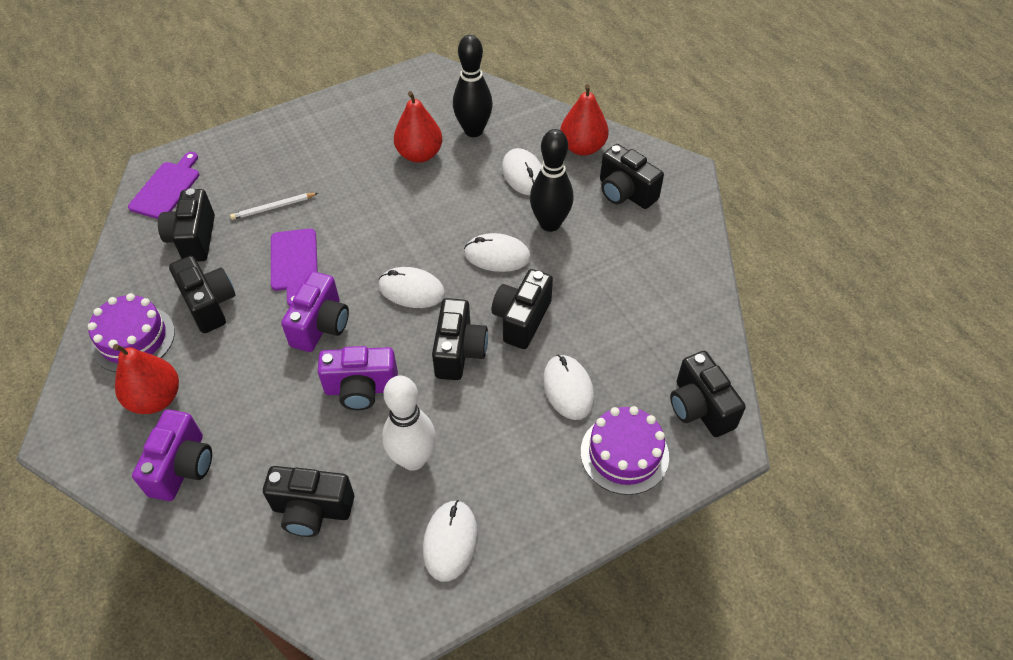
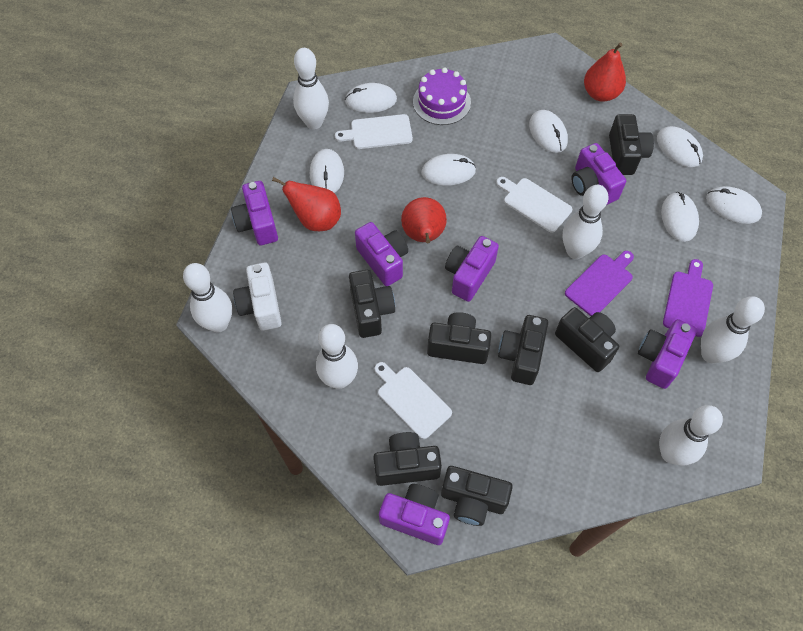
black bowling pin: 2 -> 0
purple cake: 2 -> 1
purple camera: 3 -> 6
white bowling pin: 1 -> 6
white camera: 0 -> 1
white cutting board: 0 -> 3
white mouse: 5 -> 7
white pencil: 1 -> 0

